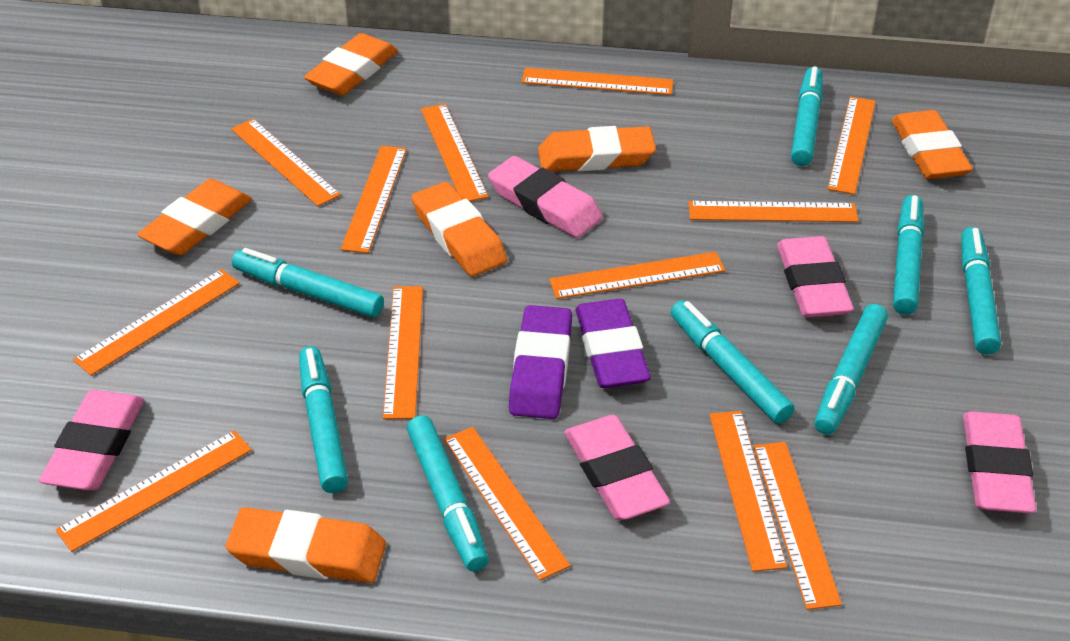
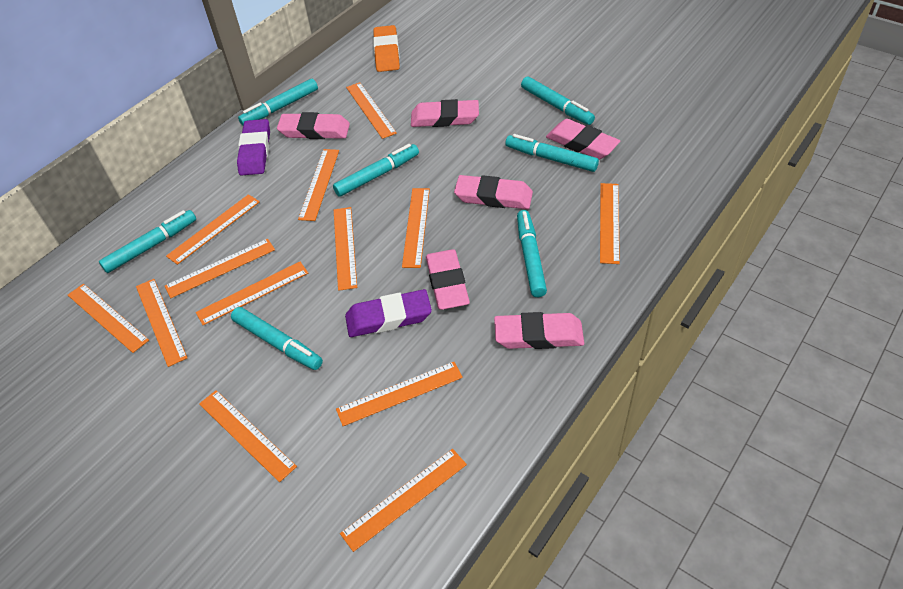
orange eraser: 6 -> 1
pink eraser: 5 -> 6
turquoise marker: 8 -> 7

